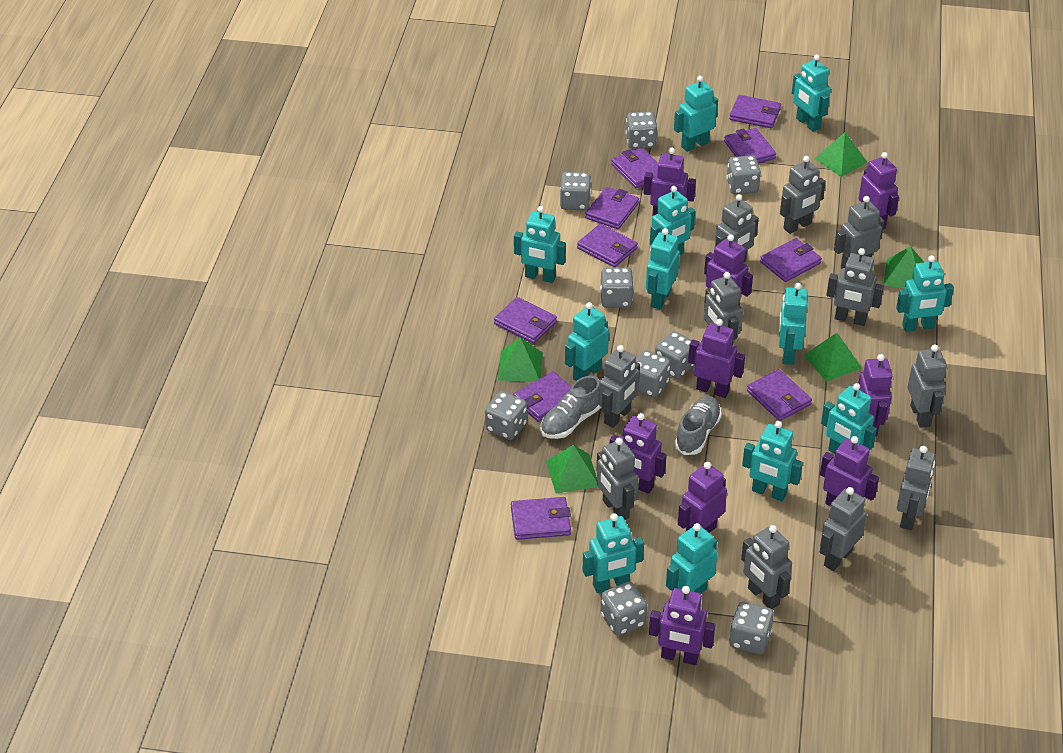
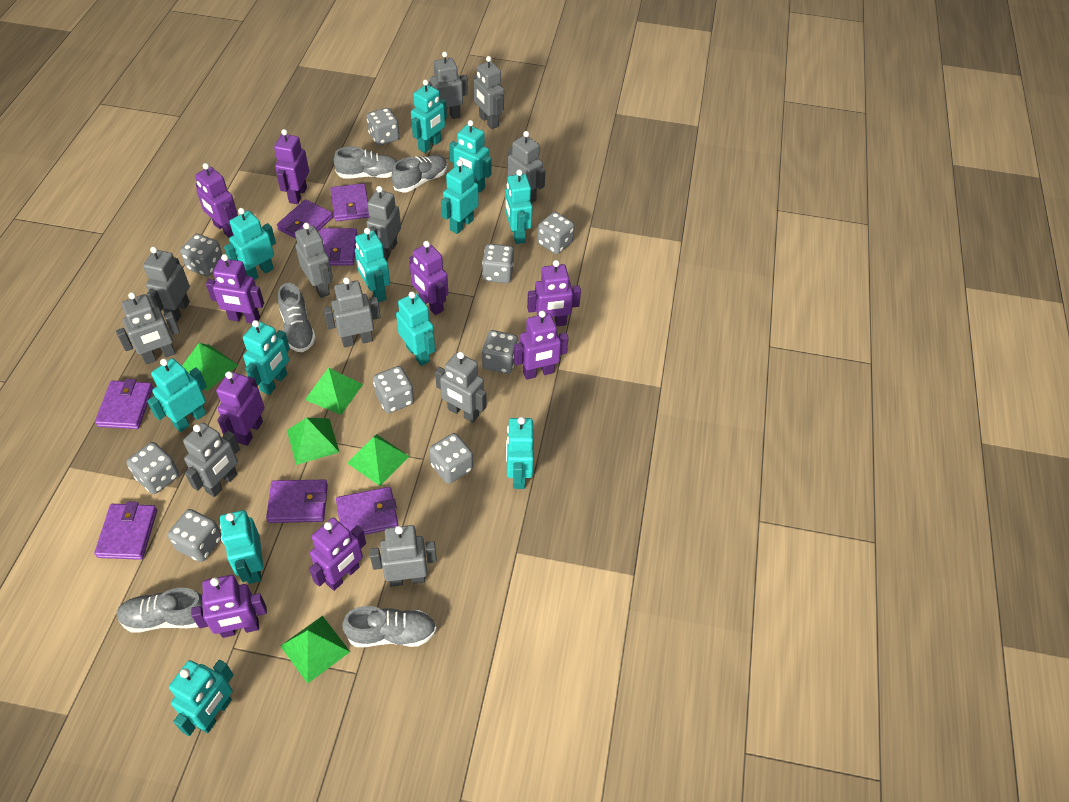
grey shoe: 2 -> 5
purple wallet: 10 -> 7

